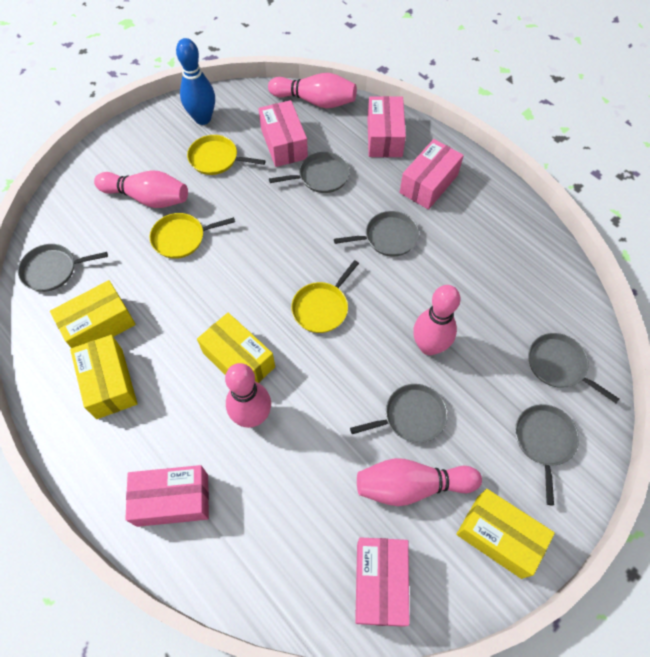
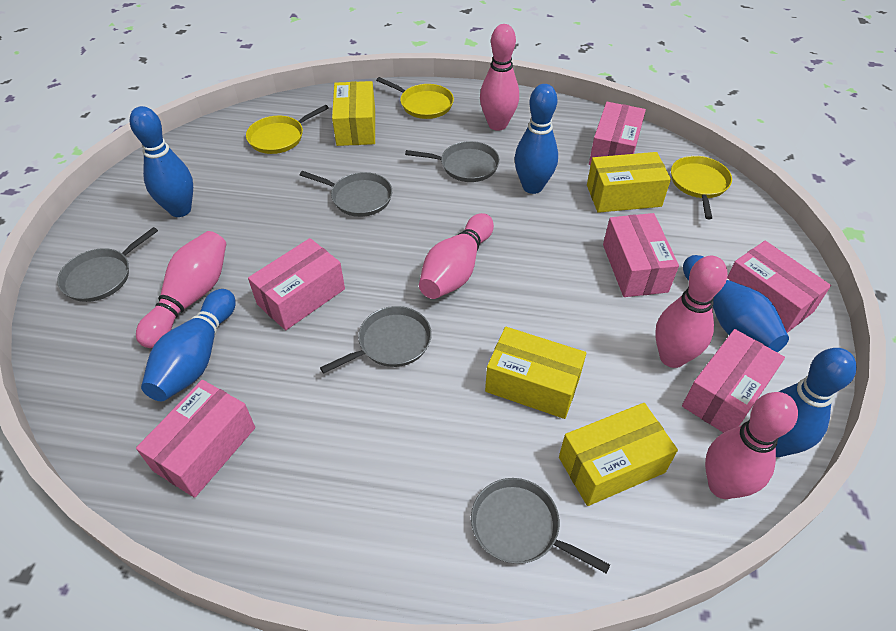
blue bowling pin: 1 -> 5
grey pan: 6 -> 5
pink box: 5 -> 6

